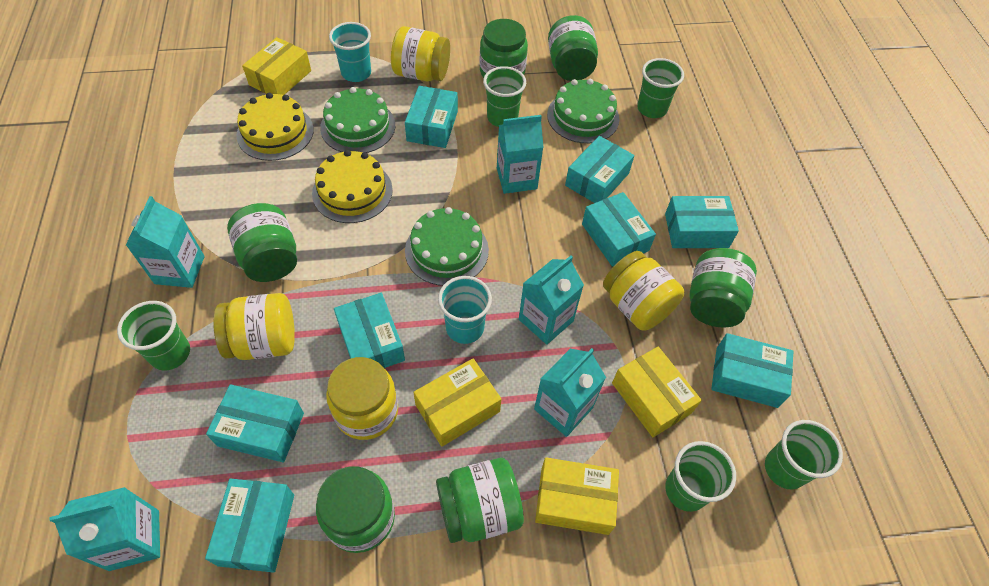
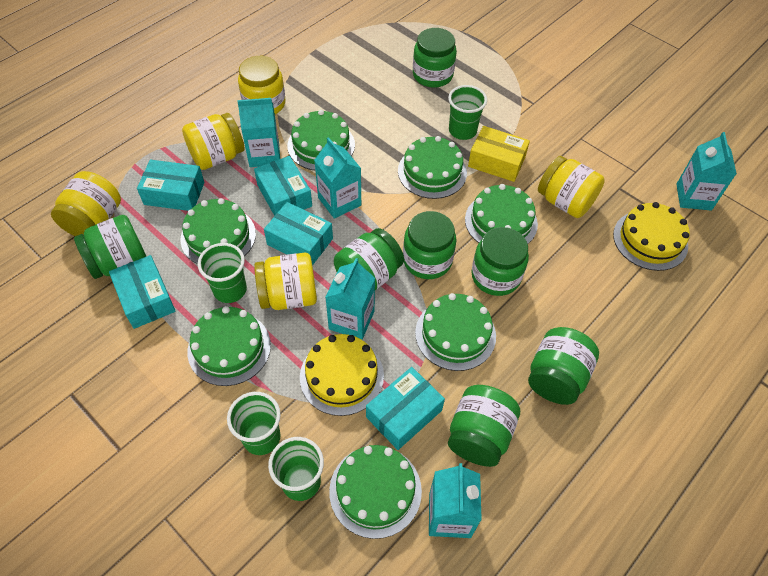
green cake: 3 -> 7
green cup: 5 -> 4
green jar: 6 -> 7
turquoise box: 8 -> 5
turquoise cup: 2 -> 0
yellow box: 4 -> 1
yellow jar: 4 -> 5

